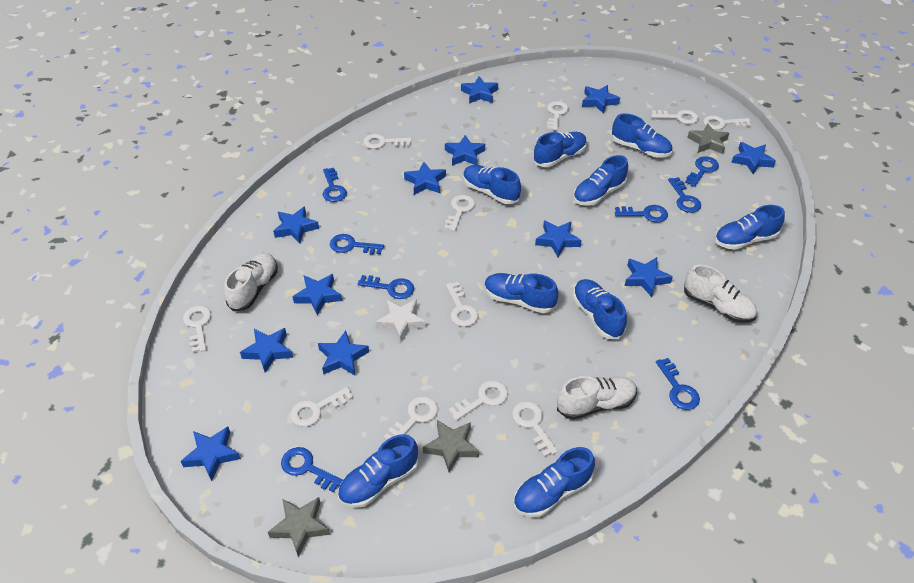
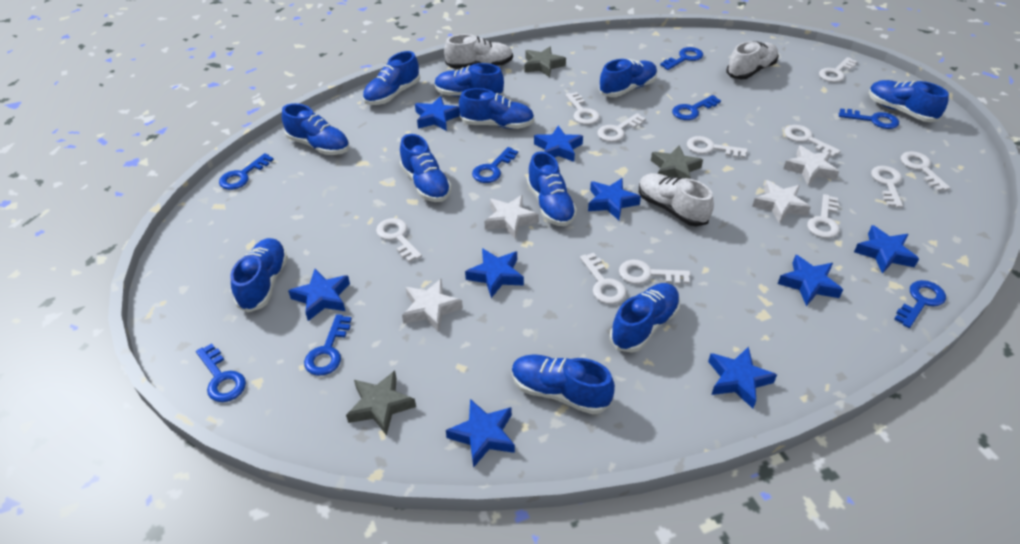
blue shoe: 9 -> 11
blue star: 12 -> 9
white star: 1 -> 4

